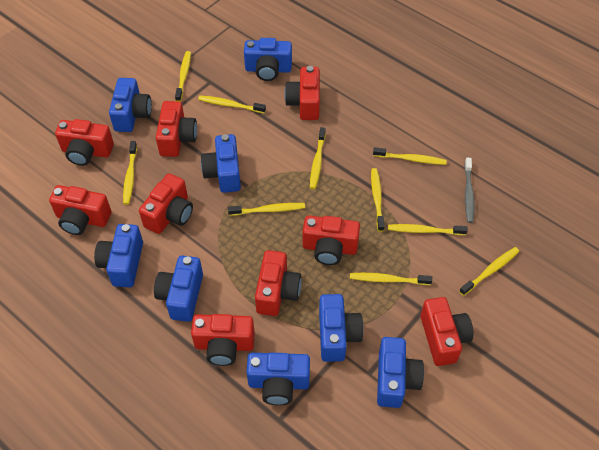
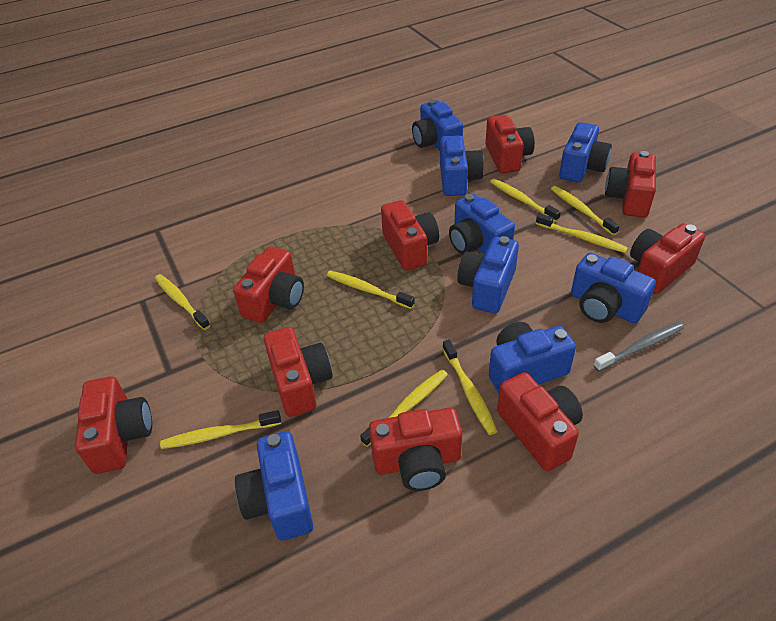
yellow toothbrush: 10 -> 8

